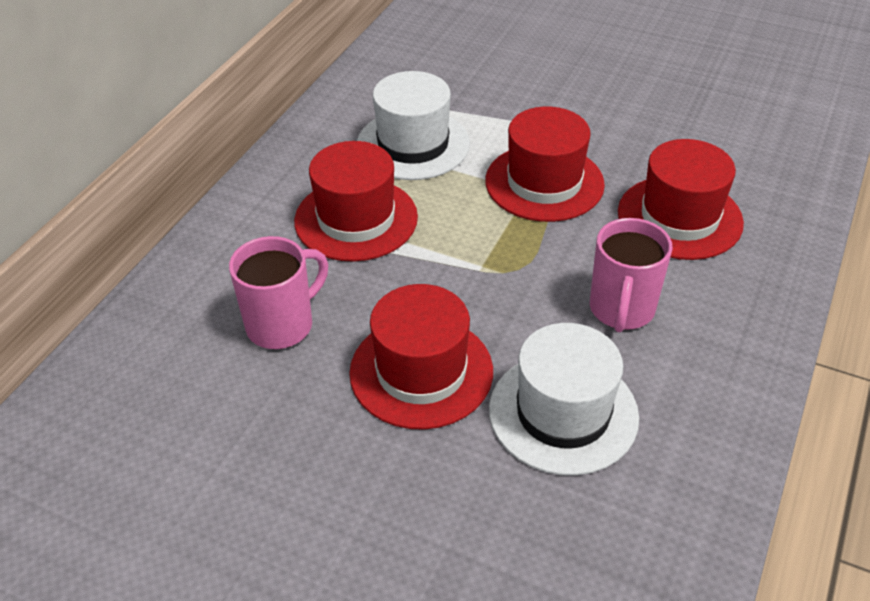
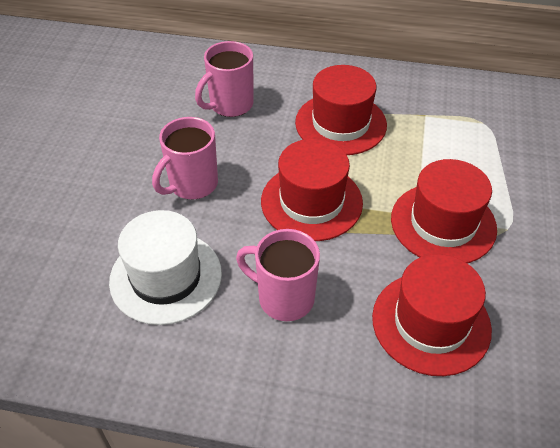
pink mug: 2 -> 3
white hat: 2 -> 1

